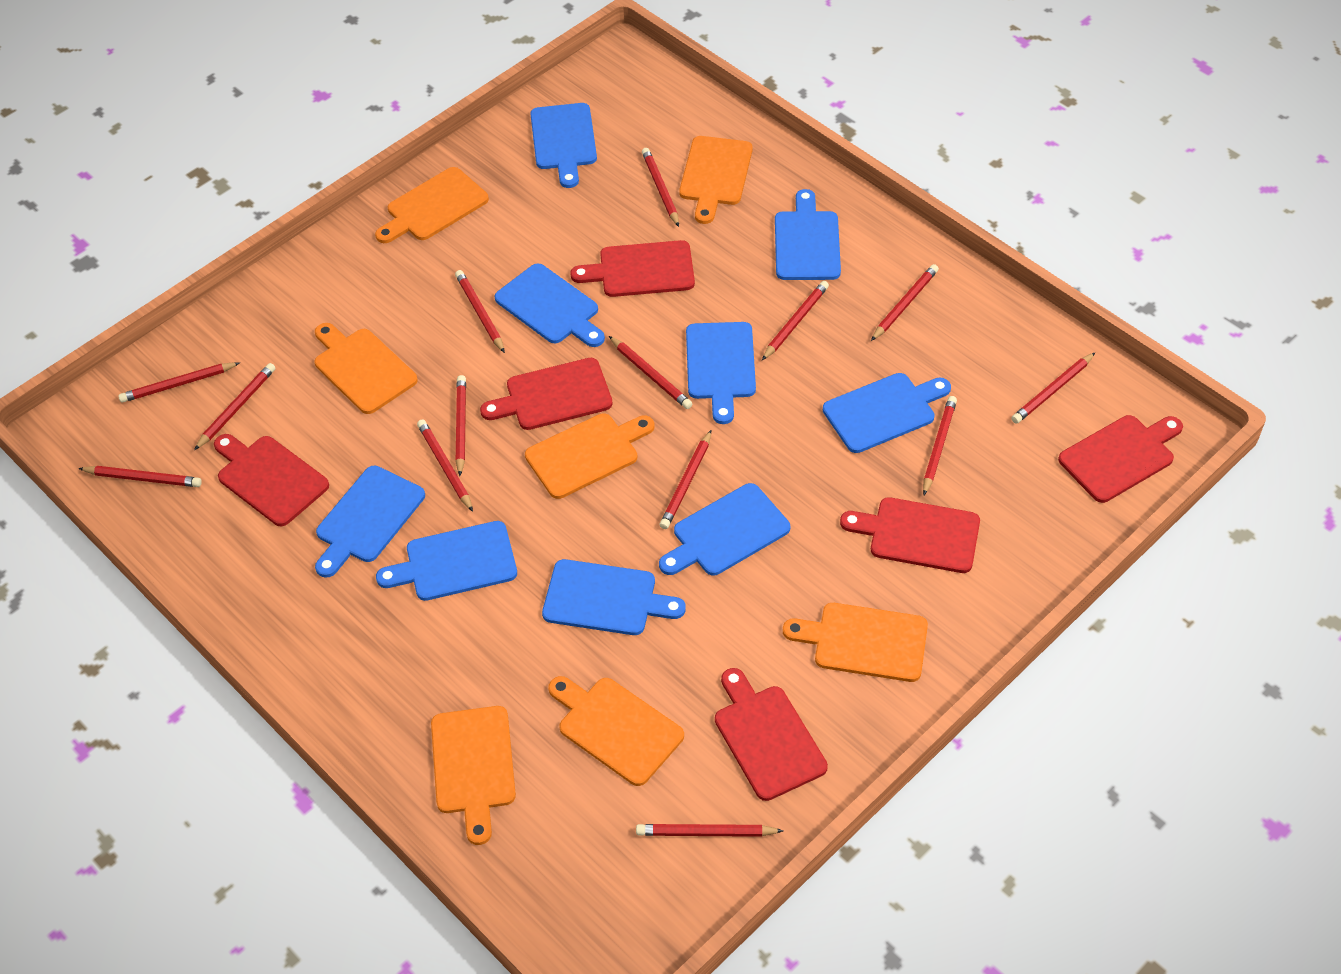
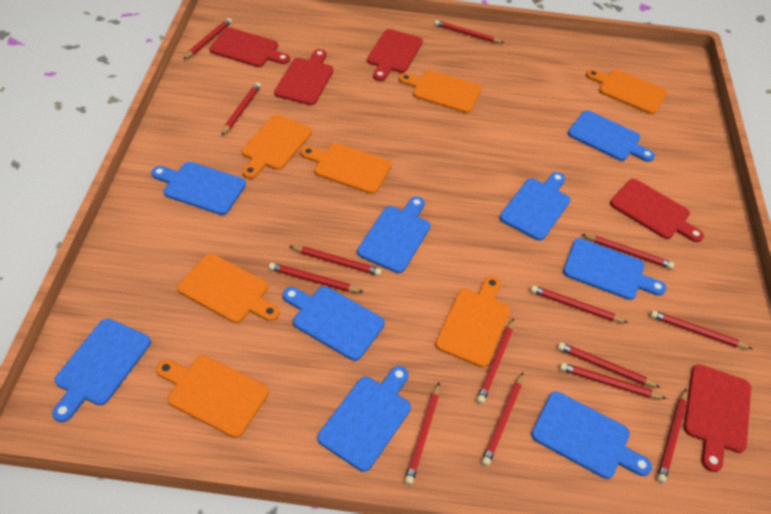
red cutting board: 6 -> 5

